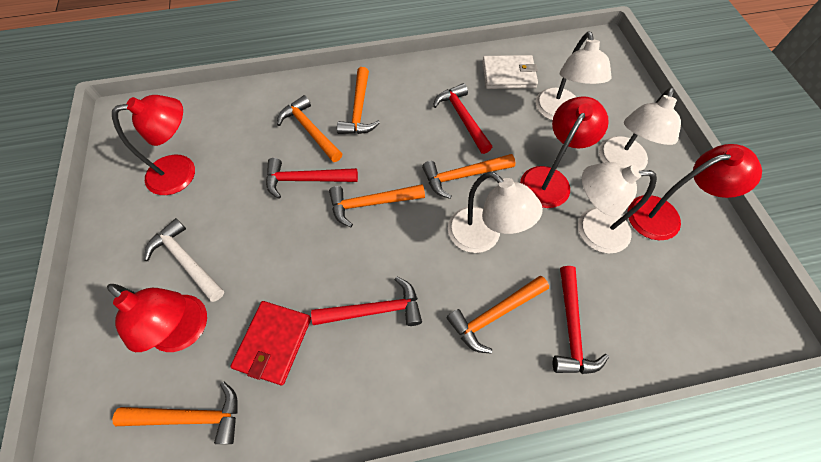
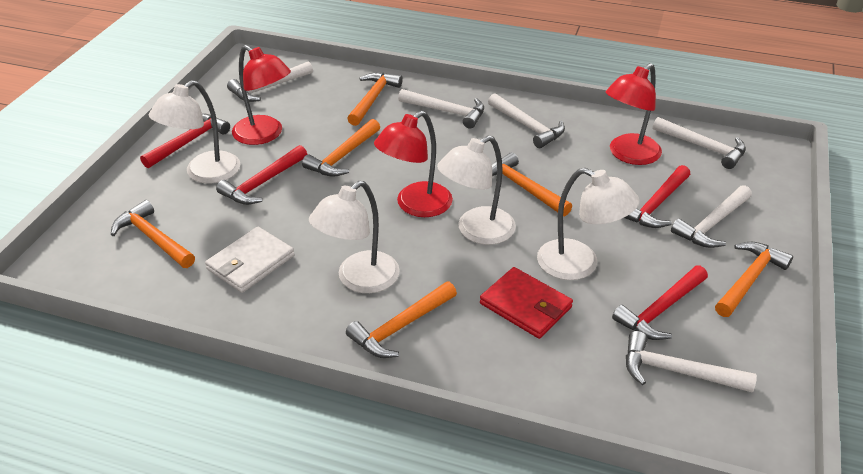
red lamp: 4 -> 3
white hammer: 1 -> 6

